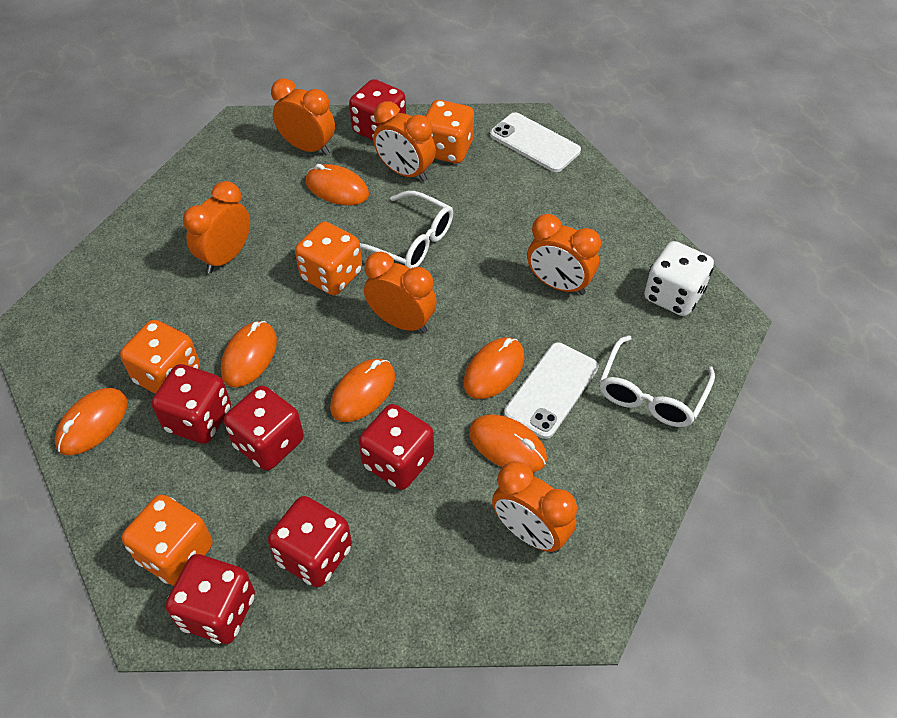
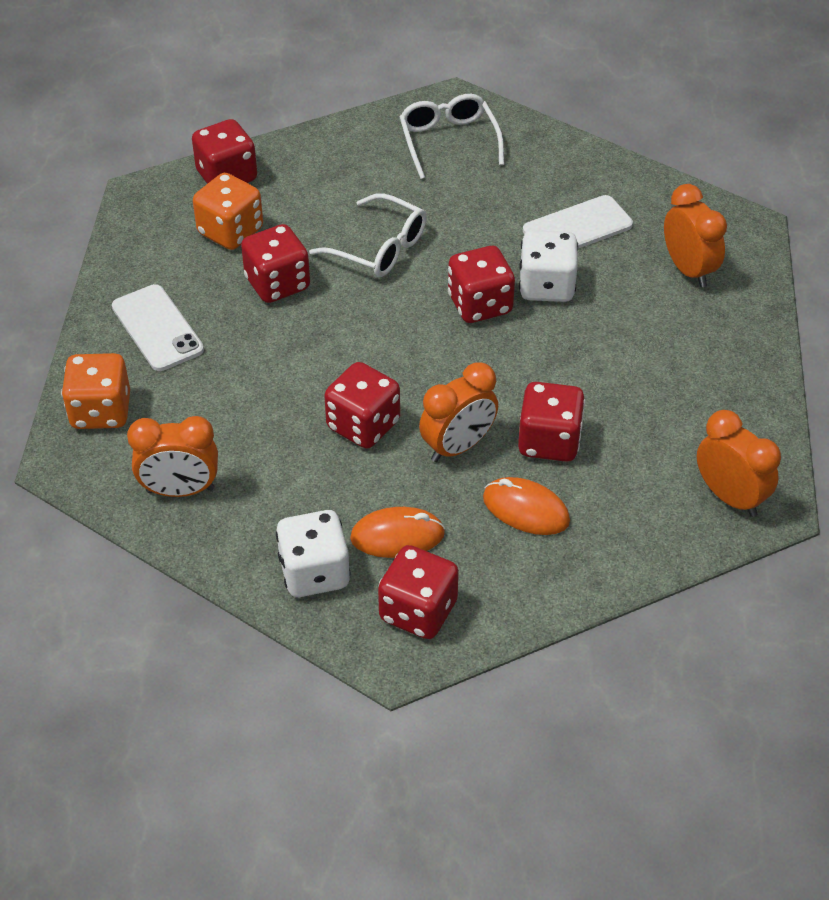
orange clock: 6 -> 4
orange dice: 4 -> 2
orange mouse: 6 -> 2
white dice: 1 -> 2

